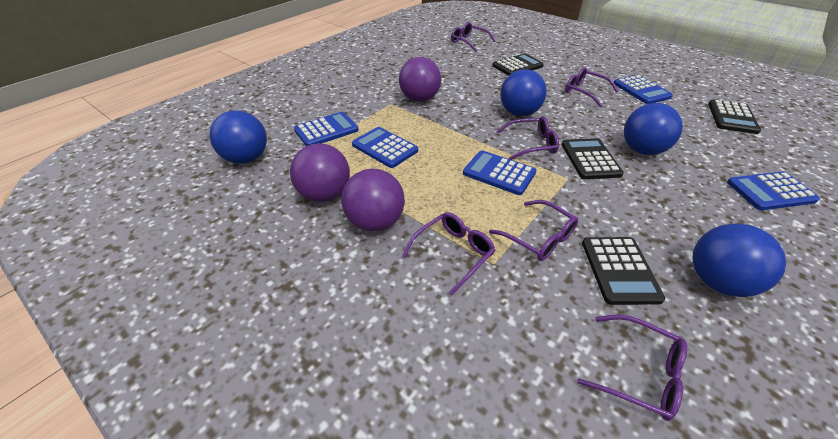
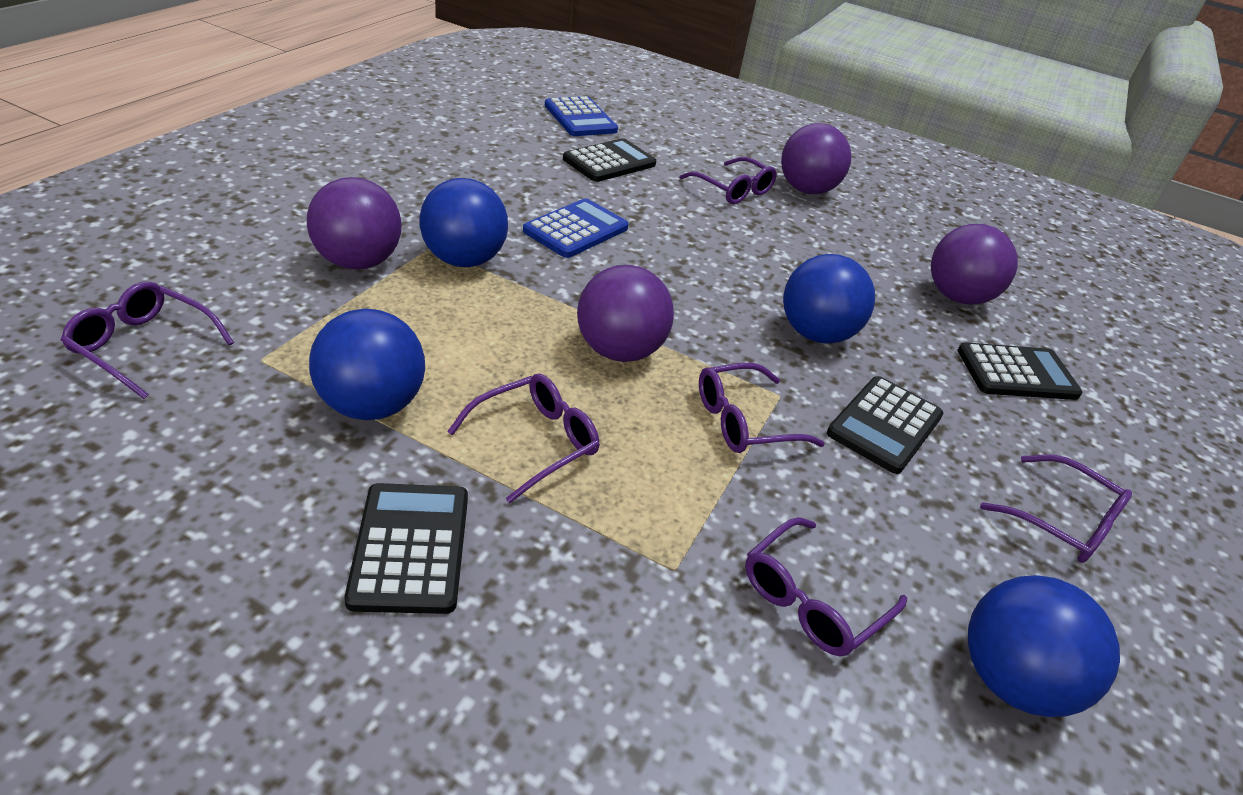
blue calculator: 5 -> 2
purple ball: 3 -> 4

